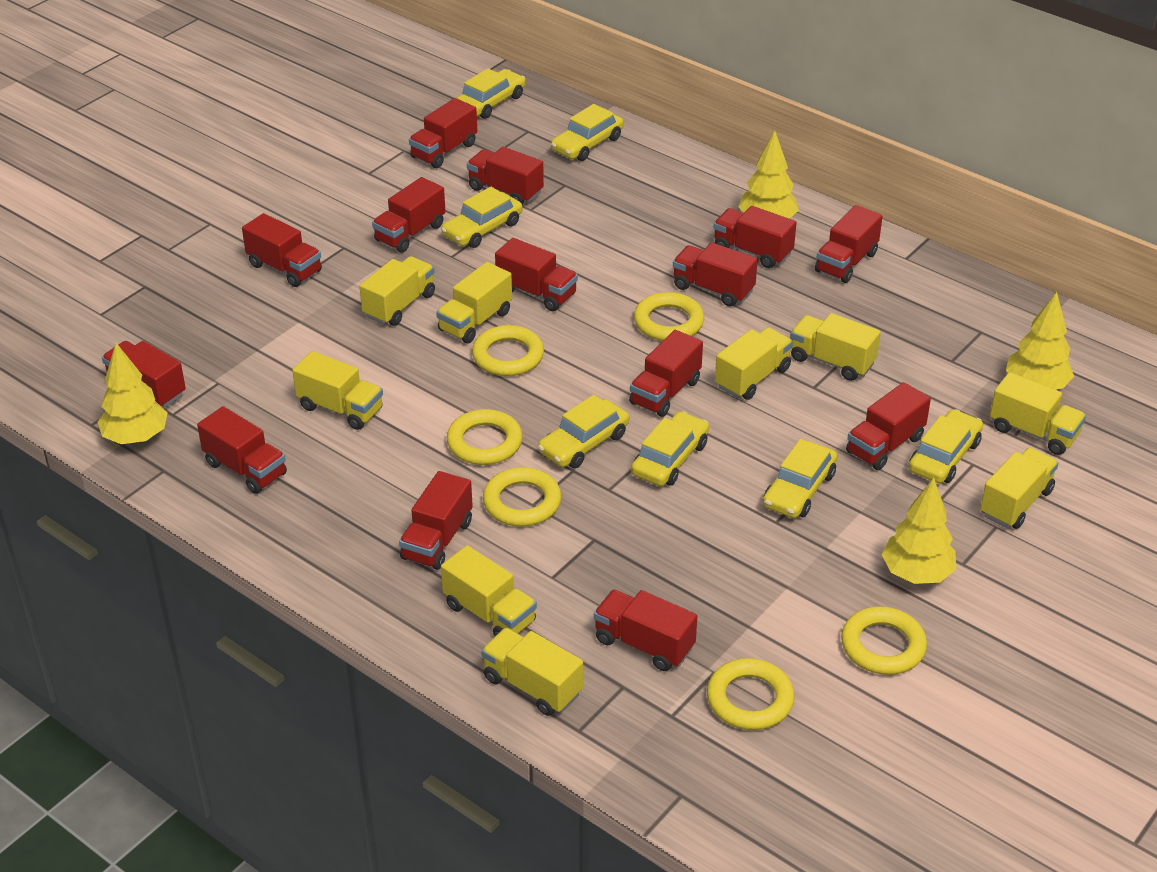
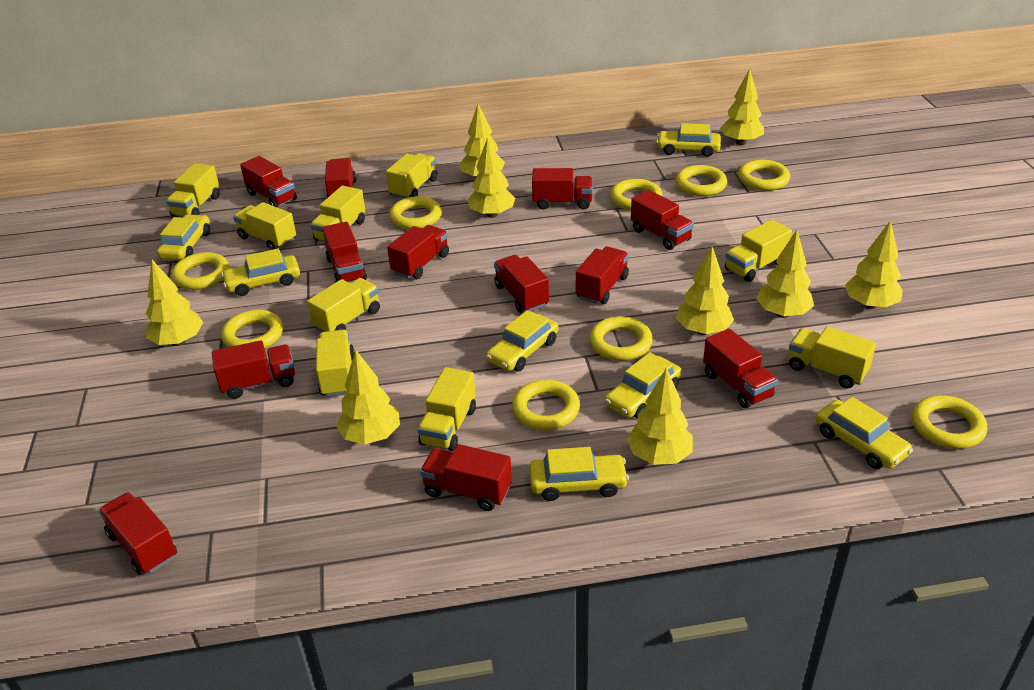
red truck: 14 -> 12
yellow ring: 6 -> 9
yellow tree: 4 -> 9

